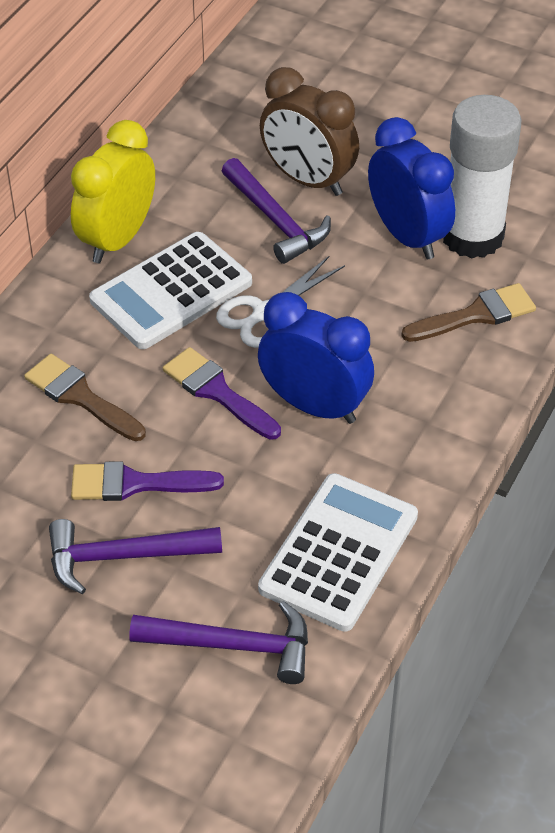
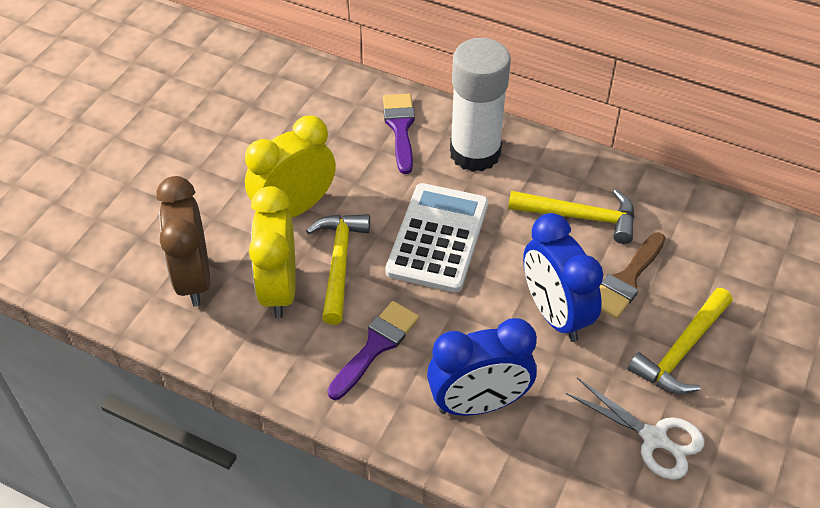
brown brush: 2 -> 1
purple hammer: 3 -> 0
white calculator: 2 -> 1
yellow clock: 1 -> 2
yellow hammer: 0 -> 3

